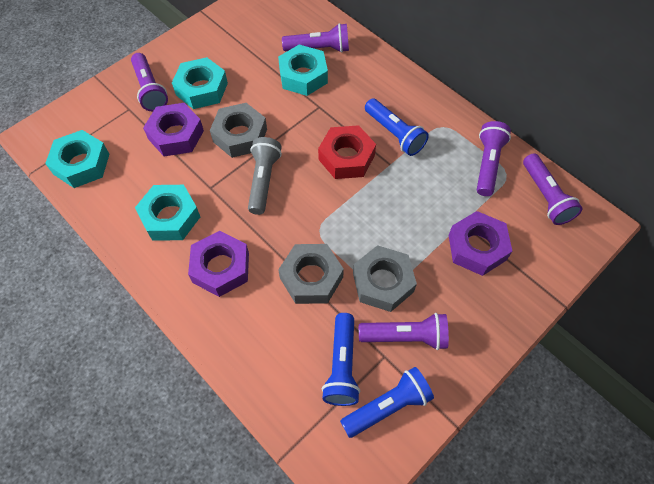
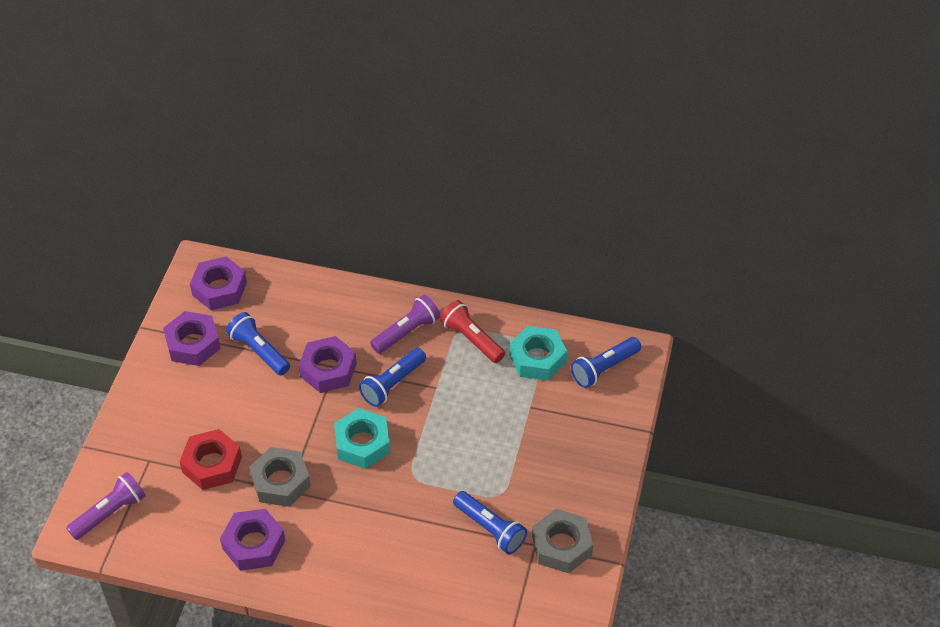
blue flashlight: 3 -> 4
grey flashlight: 1 -> 0
grey nut: 3 -> 2
purple flashlight: 5 -> 2
purple nut: 3 -> 4
red flashlight: 0 -> 1
turquoise nut: 4 -> 2

